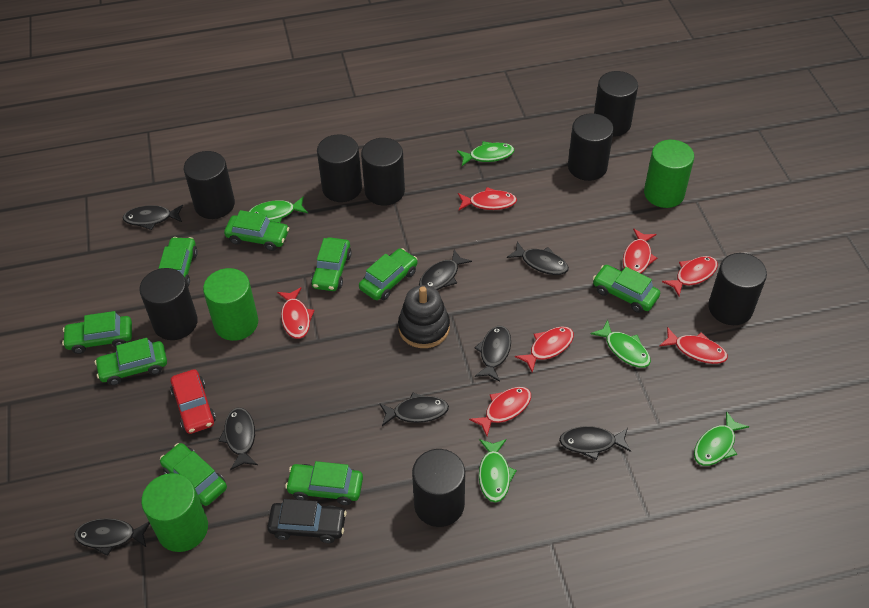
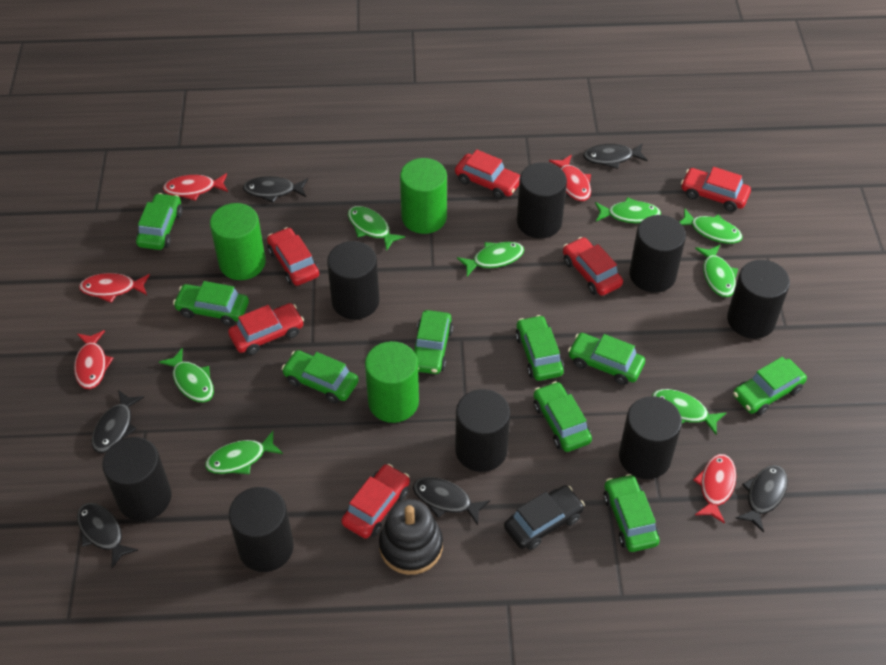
black fish: 8 -> 6
green fish: 5 -> 8
red car: 1 -> 6
red fish: 7 -> 5

